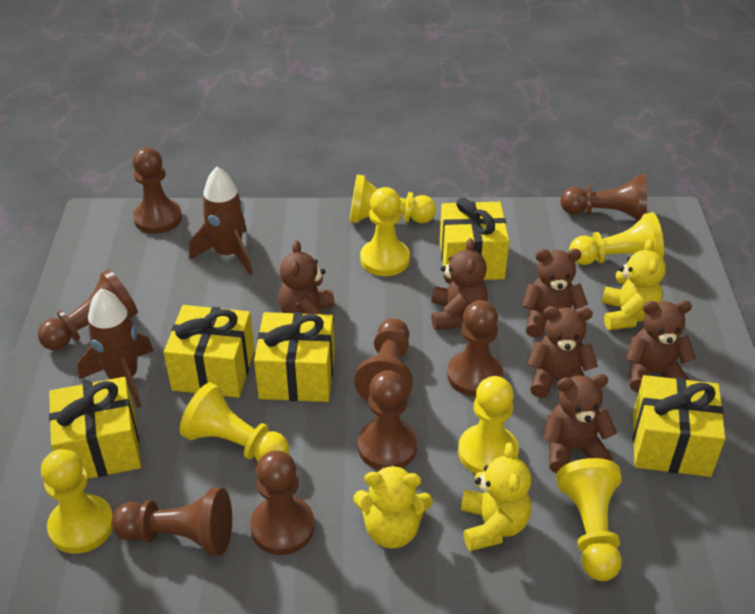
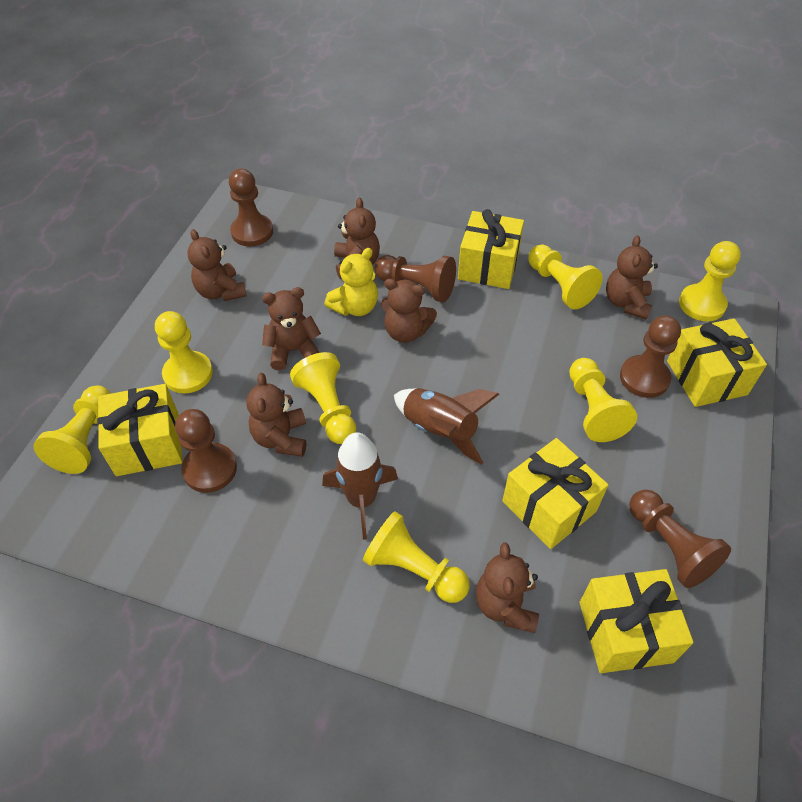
brown pawn: 8 -> 5
brown teddy bear: 6 -> 7
yellow teddy bear: 3 -> 1

